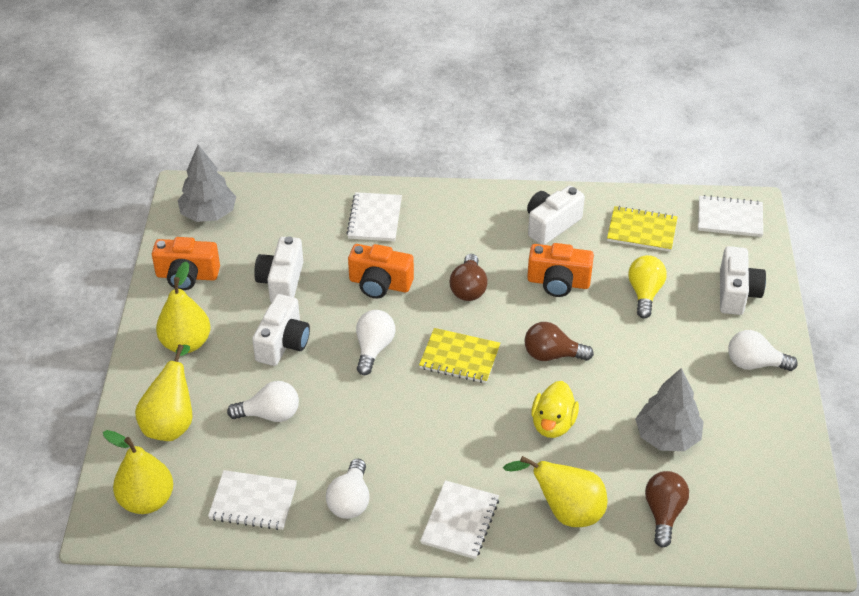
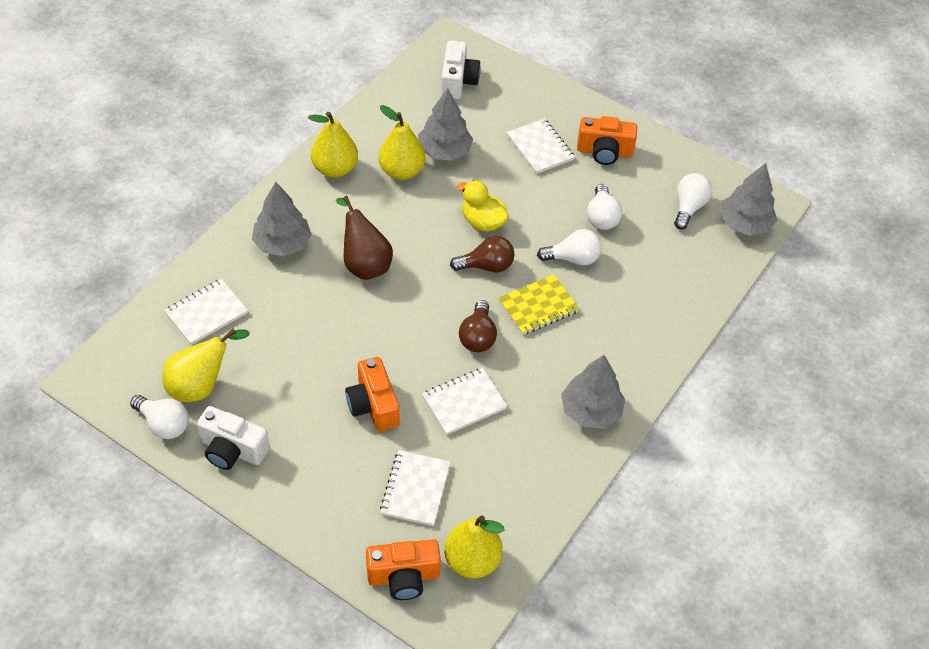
brown light bulb: 3 -> 2
brown pear: 0 -> 1
grey tree: 2 -> 4
white camera: 4 -> 2
yellow light bulb: 1 -> 0
yellow notebook: 2 -> 1

